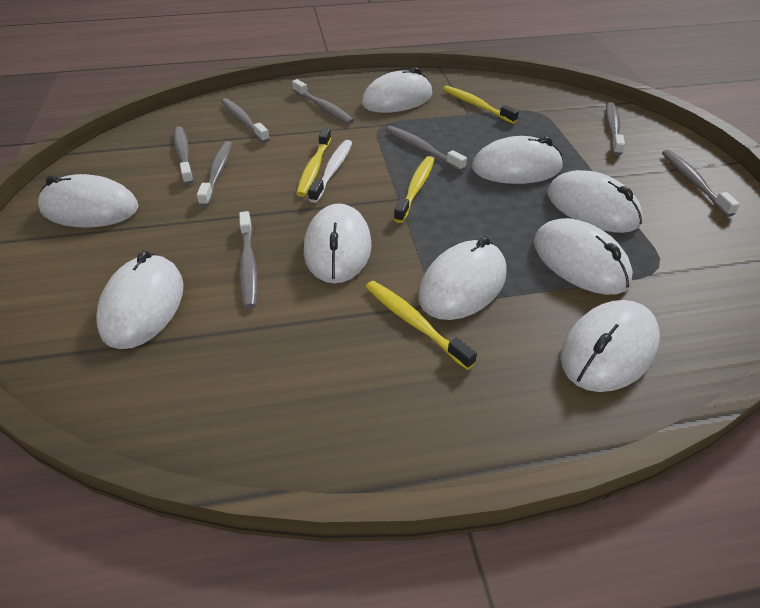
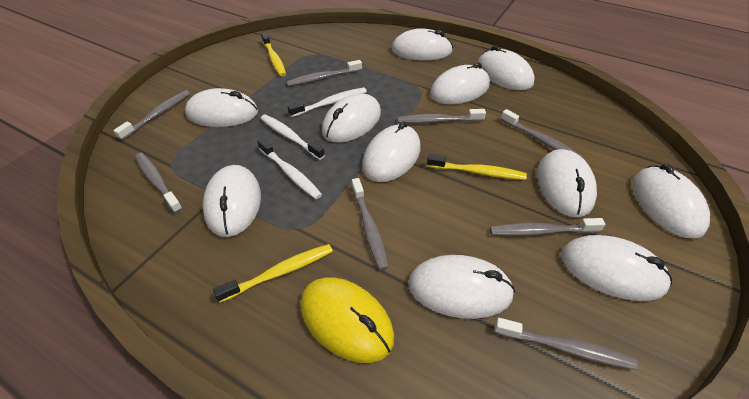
white mouse: 9 -> 11
white toothbrush: 1 -> 3
yellow mouse: 0 -> 1
yellow toothbrush: 4 -> 3

